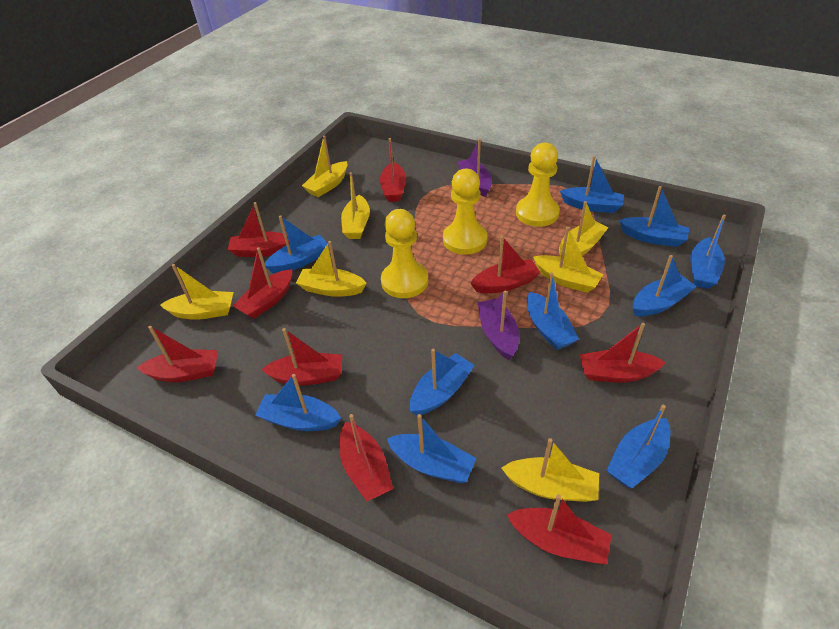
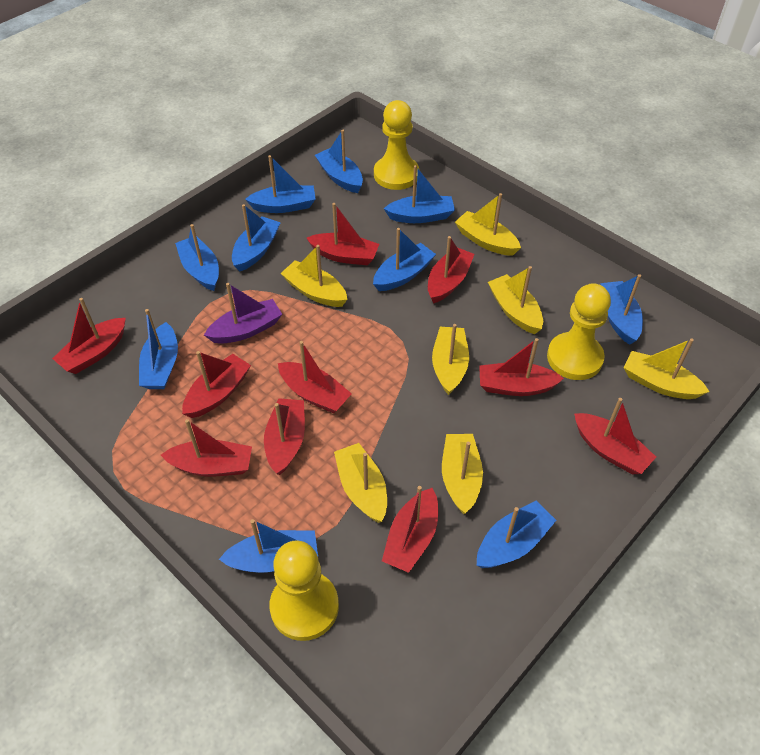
purple boat: 2 -> 1
red boat: 9 -> 10

